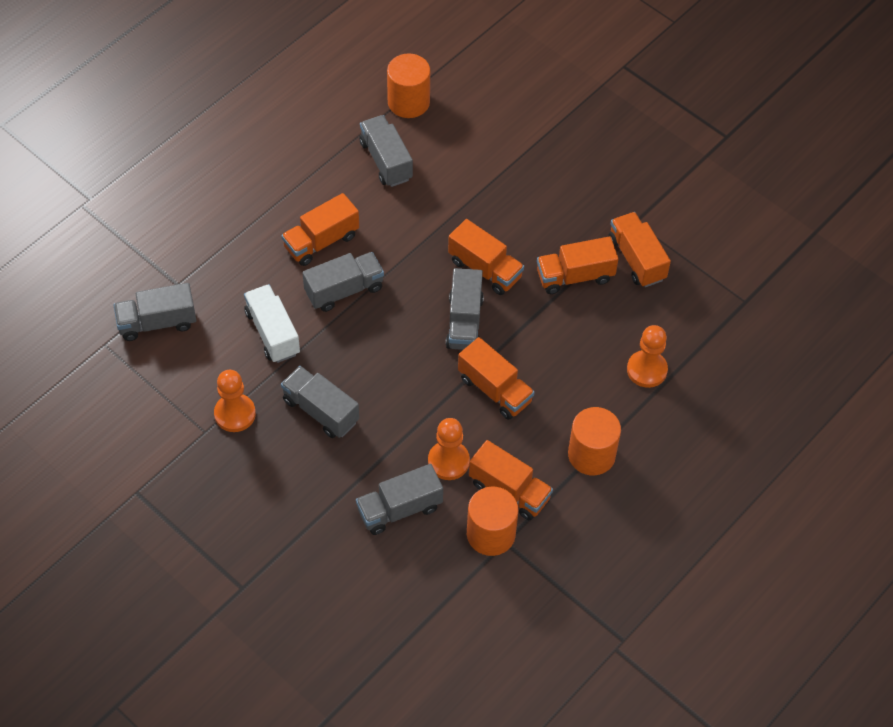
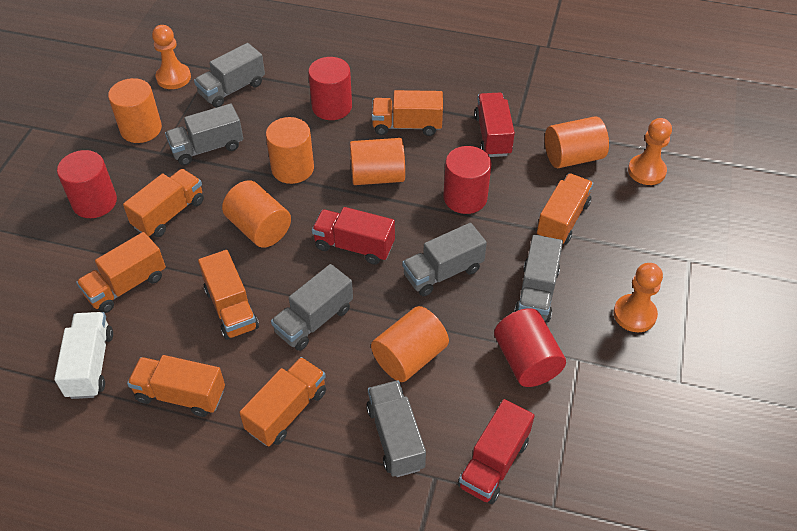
orange cylinder: 3 -> 6
orange truck: 6 -> 7
red cylinder: 0 -> 4
red truck: 0 -> 3

